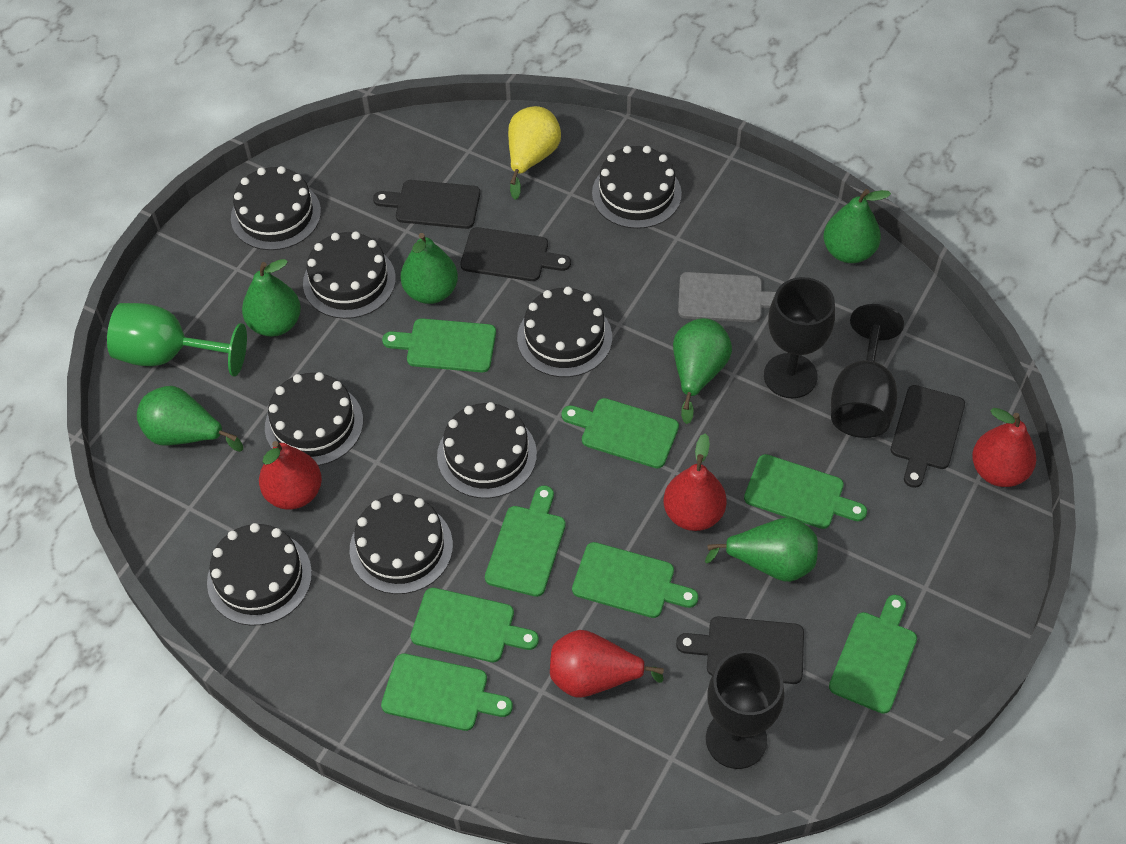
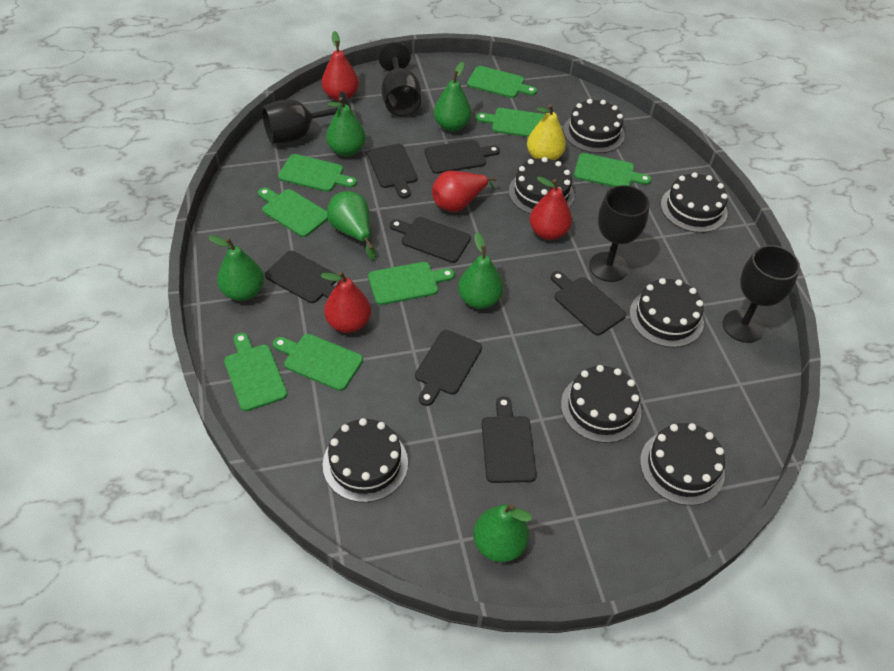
black cake: 8 -> 7
black cutting board: 4 -> 7
black goblet: 3 -> 4
green goblet: 1 -> 0
grey cutting board: 1 -> 0

